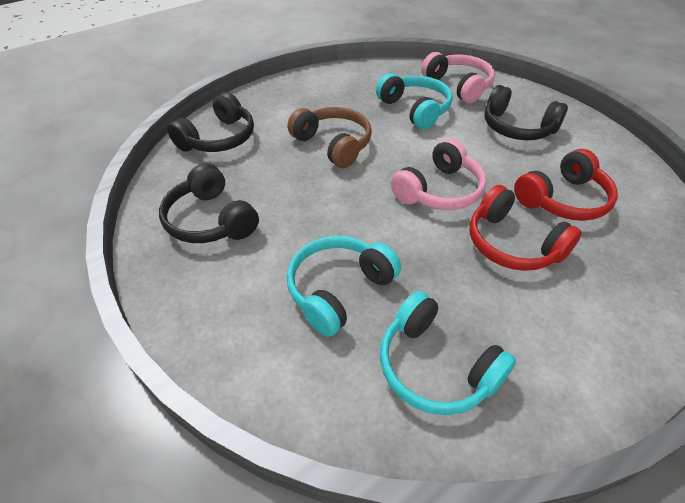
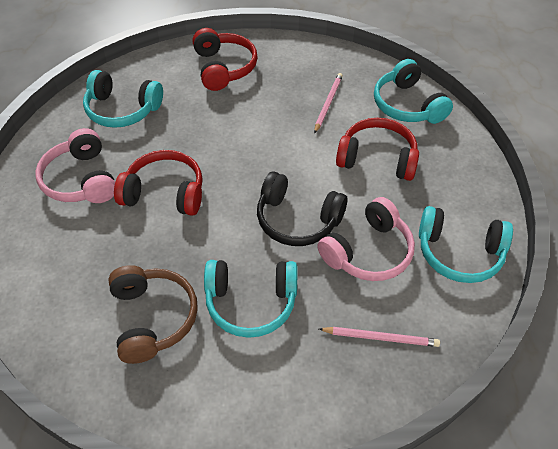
black headphones: 3 -> 1
pink pencil: 0 -> 2
red headphones: 2 -> 3
turquoise headphones: 3 -> 4

